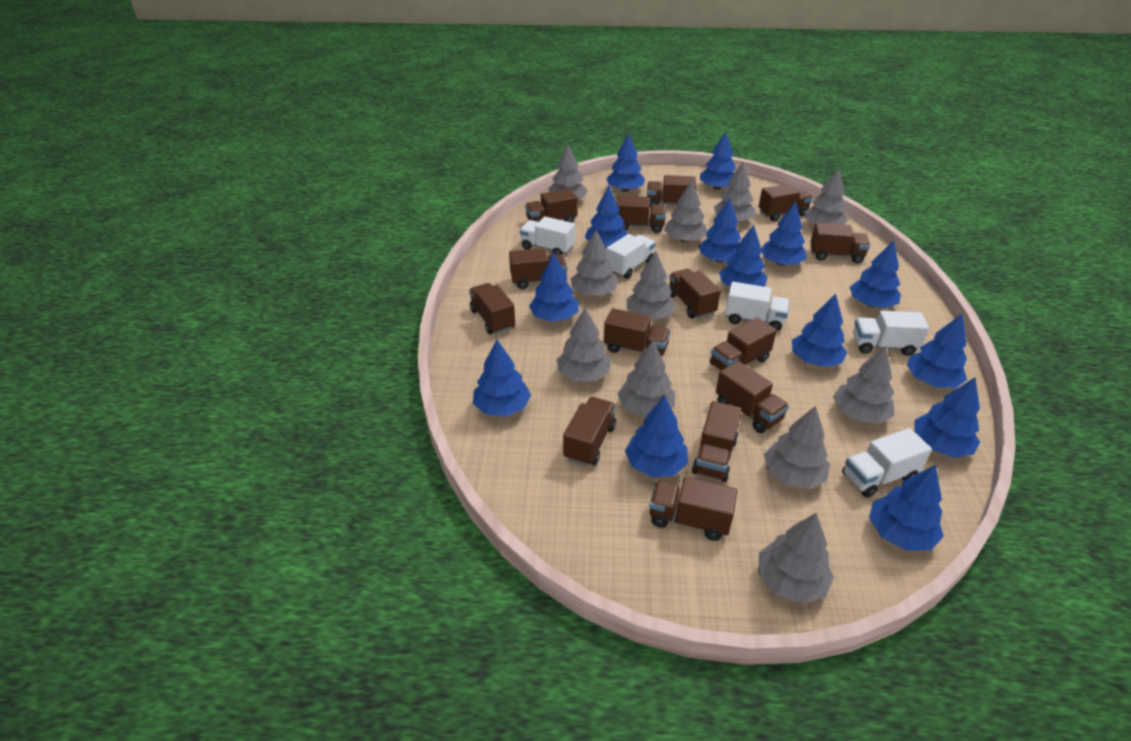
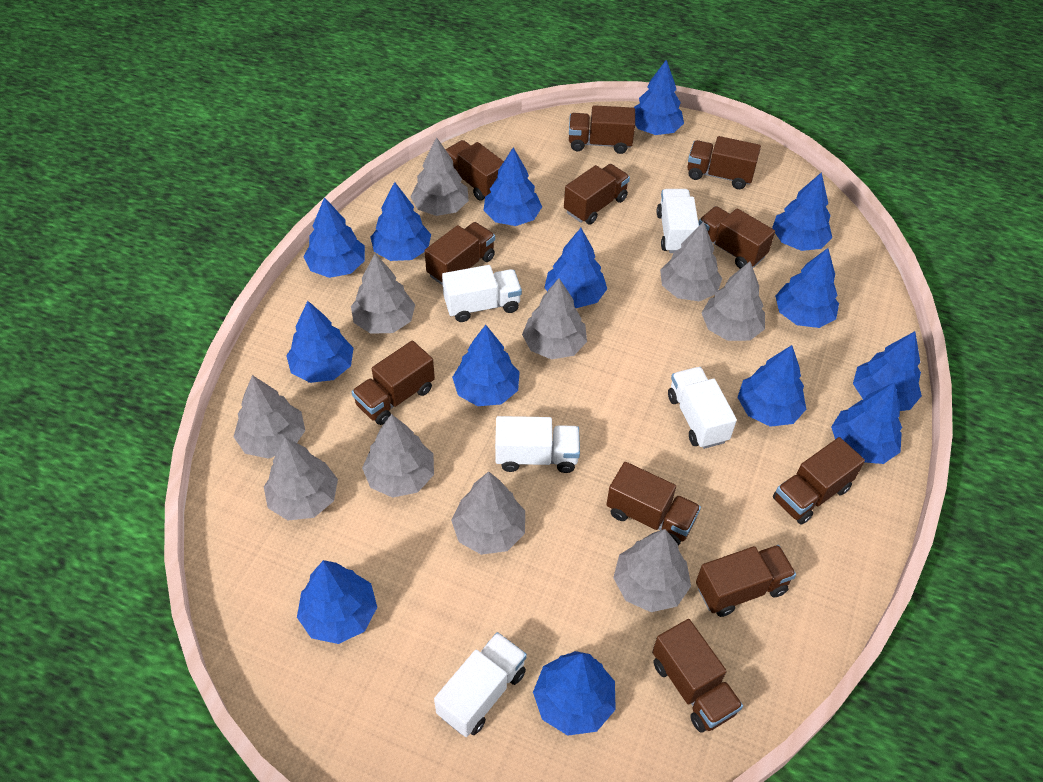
brown truck: 14 -> 11
grey tree: 11 -> 10

